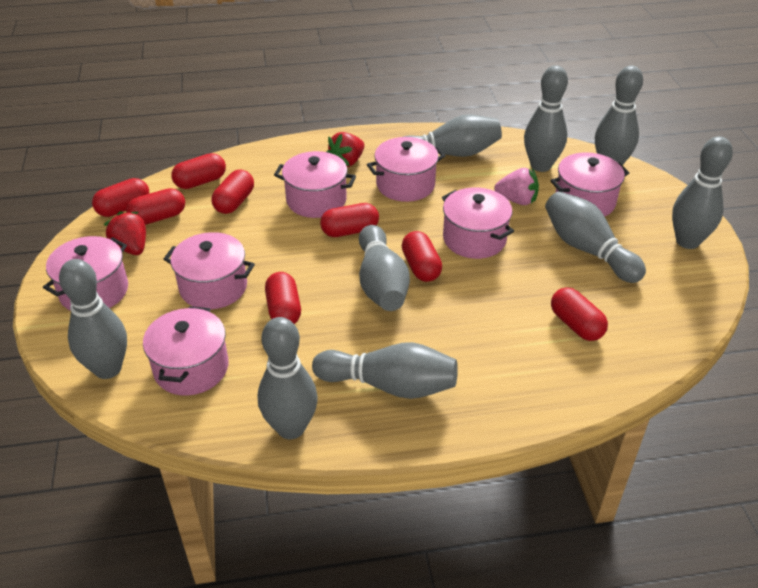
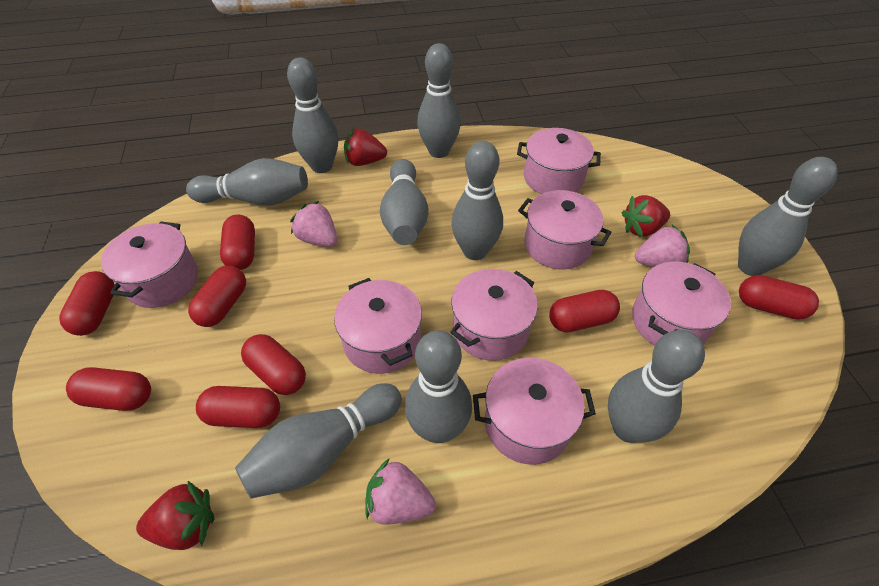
pink strawberry: 1 -> 3
red strawberry: 2 -> 3

